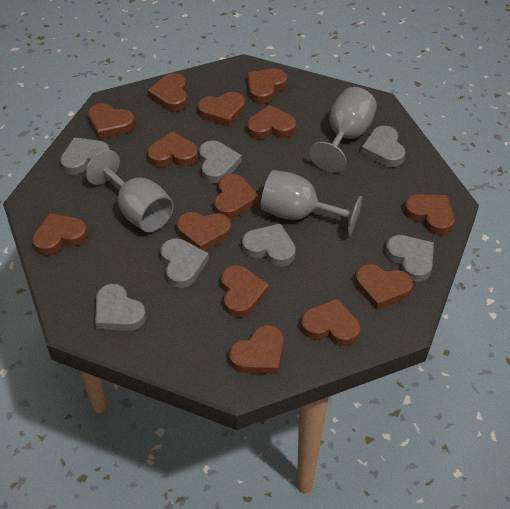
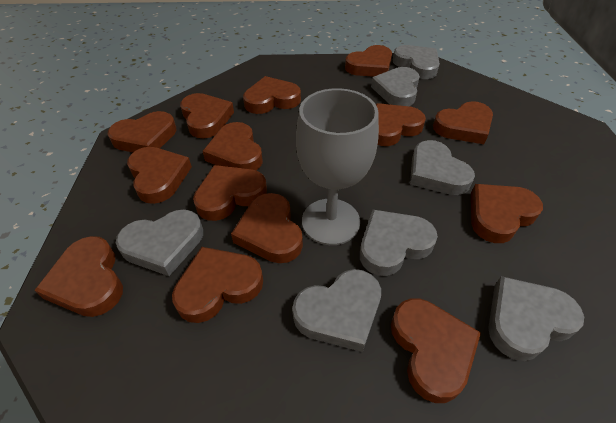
grey goblet: 3 -> 1

